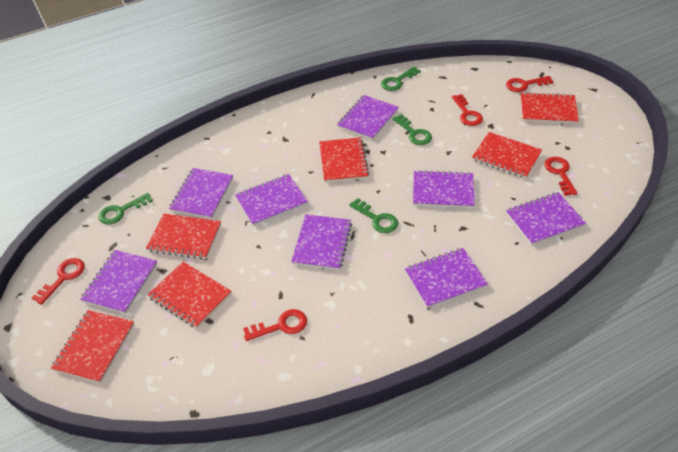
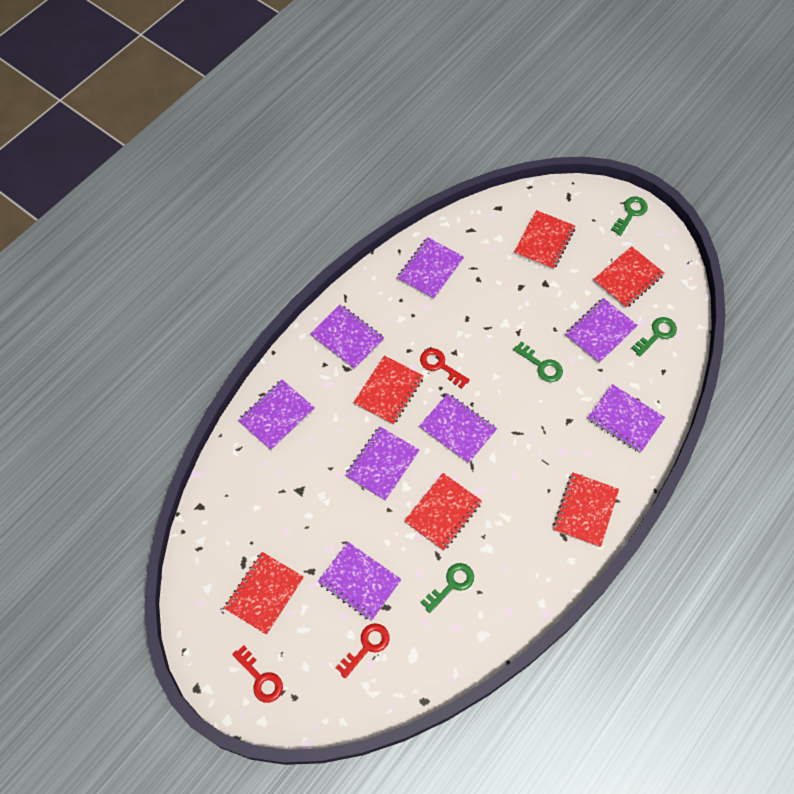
red key: 5 -> 3

